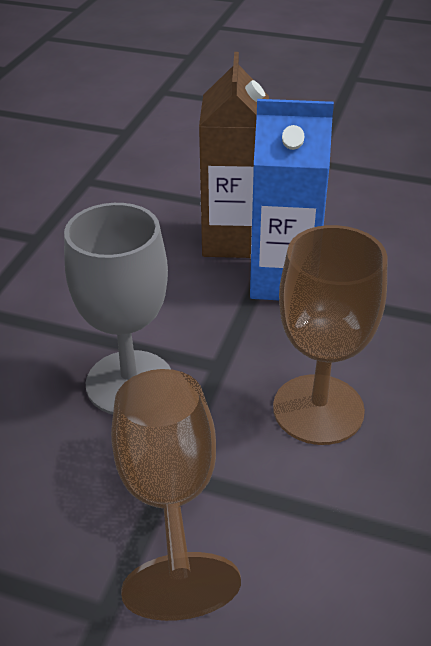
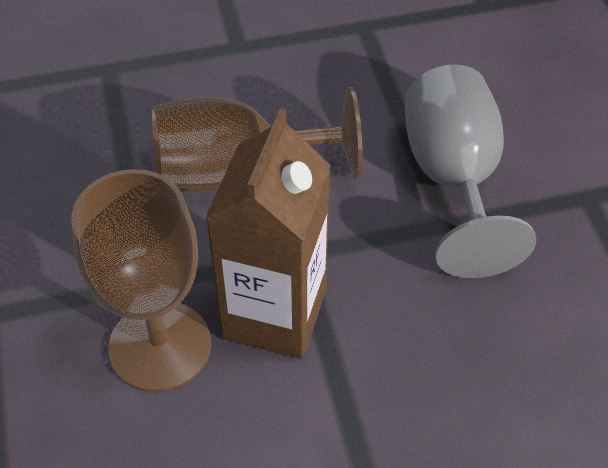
blue carton: 1 -> 0

